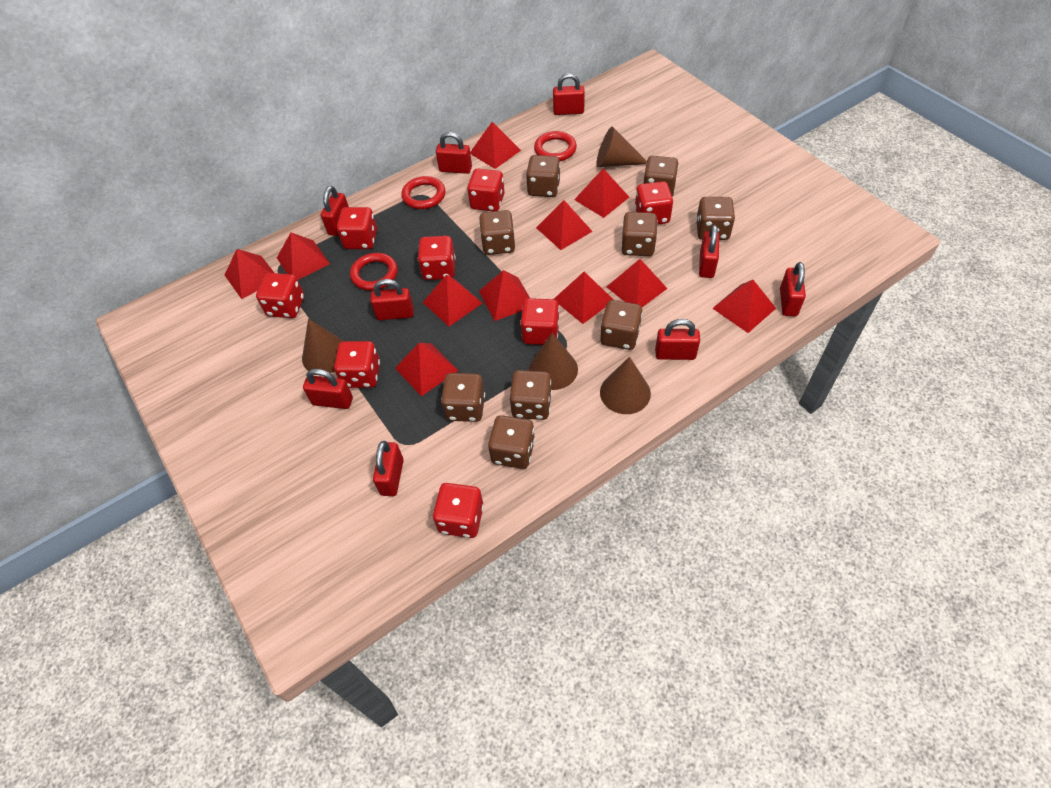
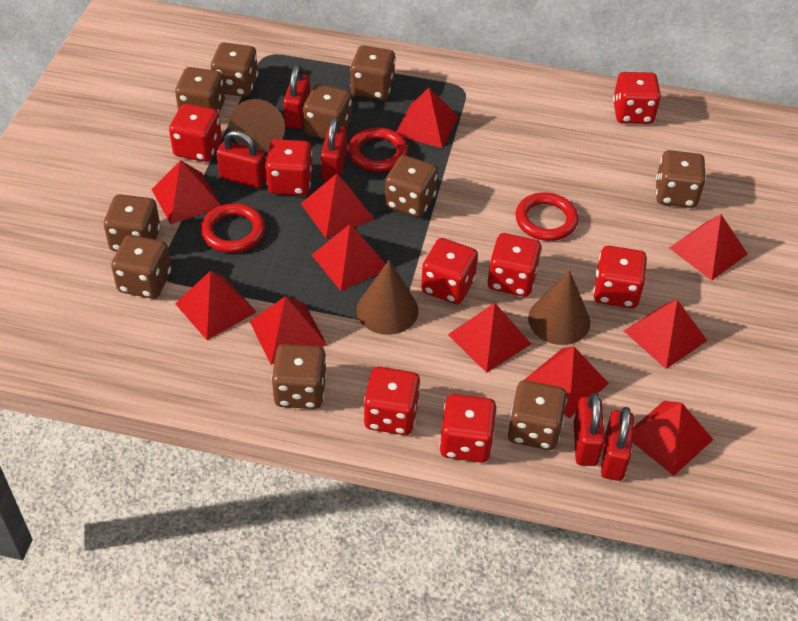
brown cone: 4 -> 3
brown dice: 9 -> 10
red padlock: 9 -> 5

